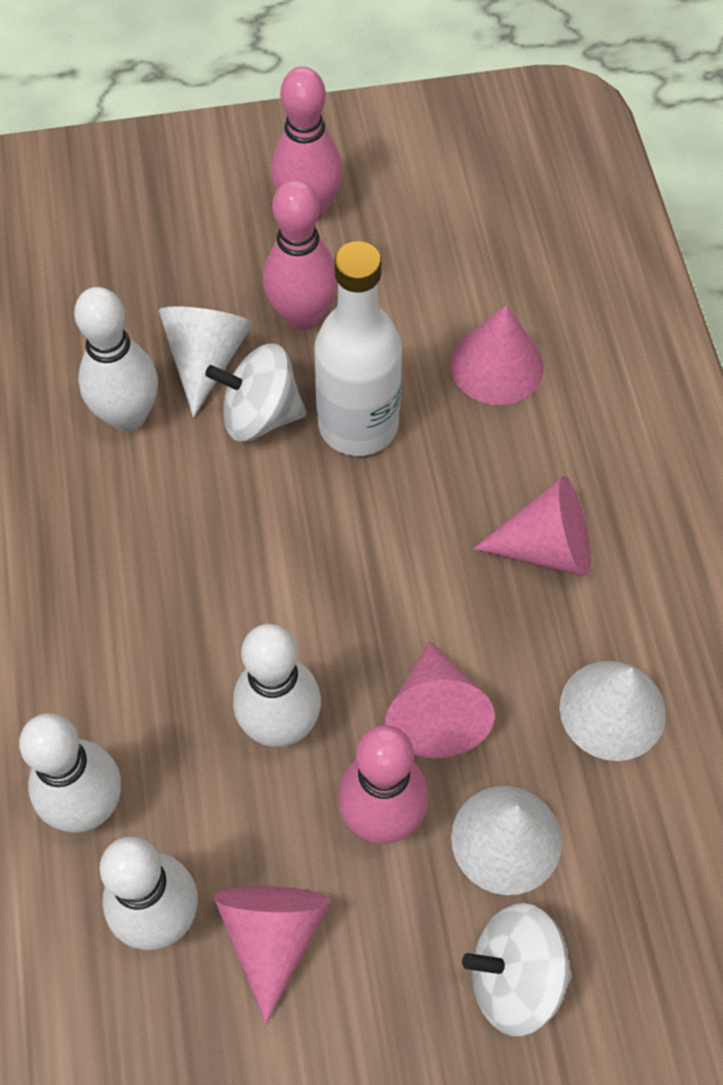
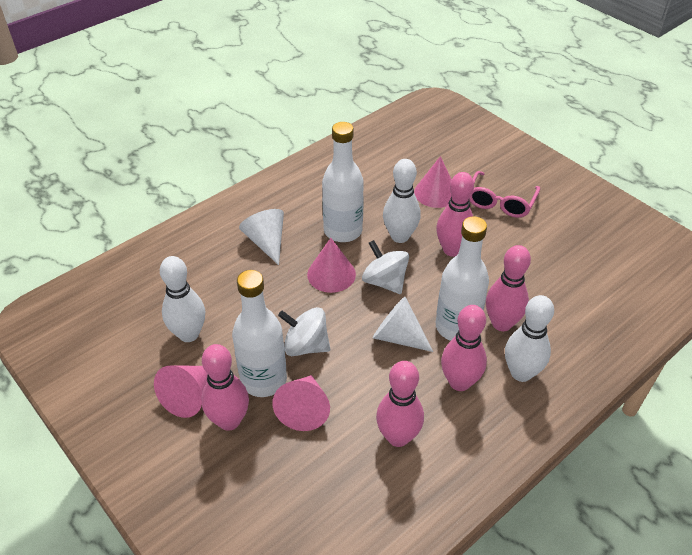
pink bowling pin: 3 -> 5
pink glasses: 0 -> 1
white bottle: 1 -> 3
white bowling pin: 4 -> 3
white cone: 3 -> 2

